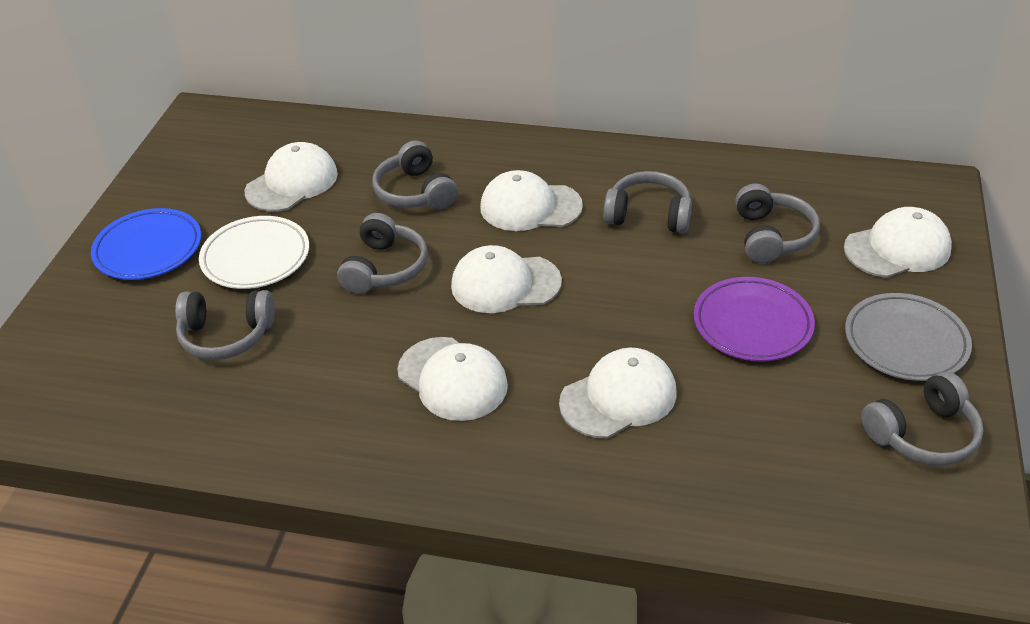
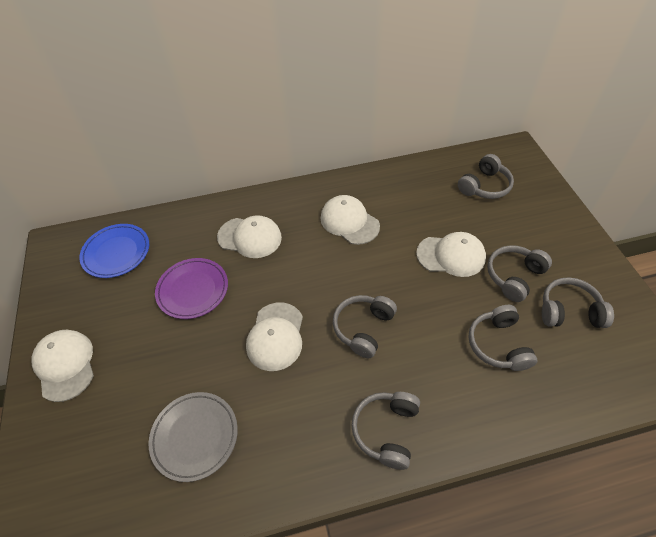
white cap: 6 -> 5
white plate: 1 -> 0

